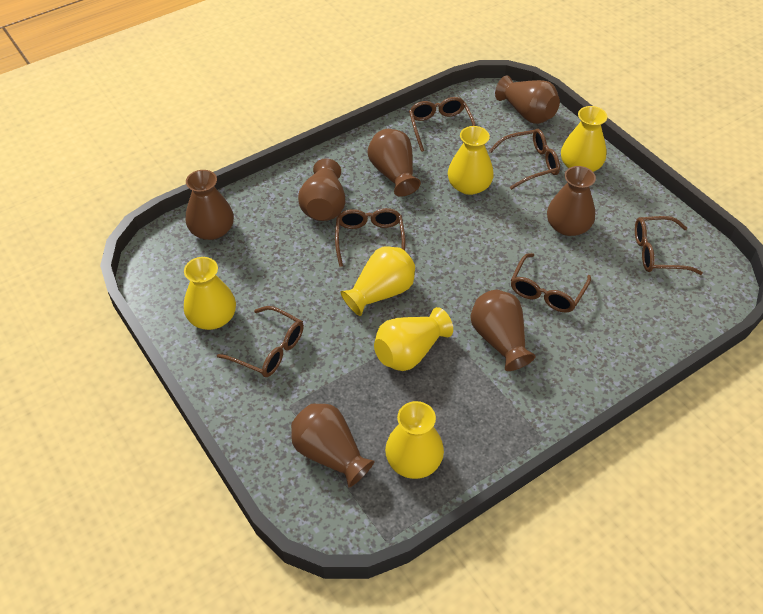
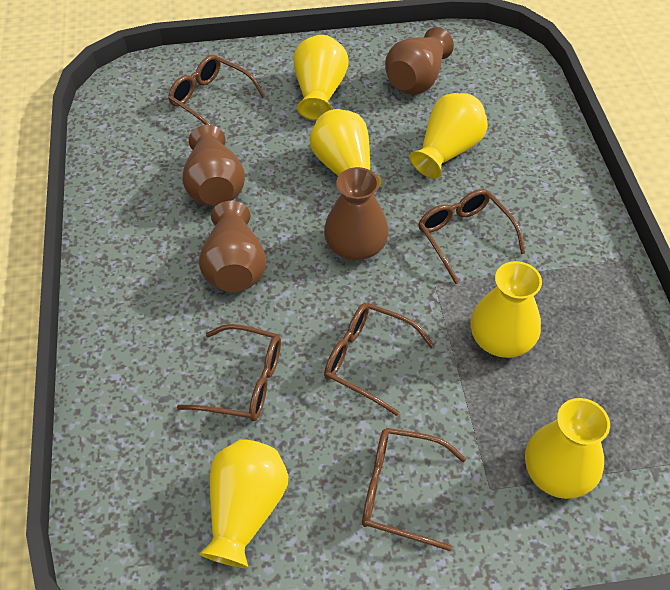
brown glasses: 6 -> 5
brown vase: 7 -> 4

